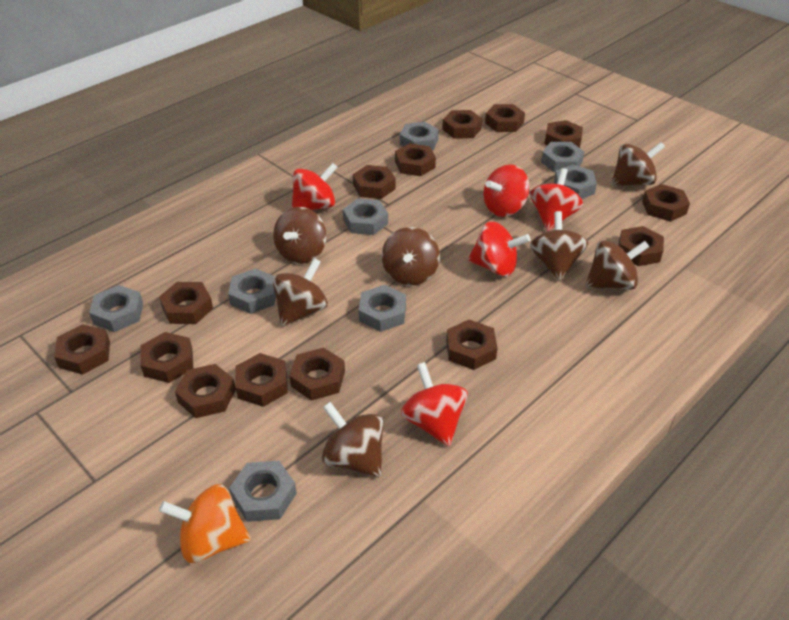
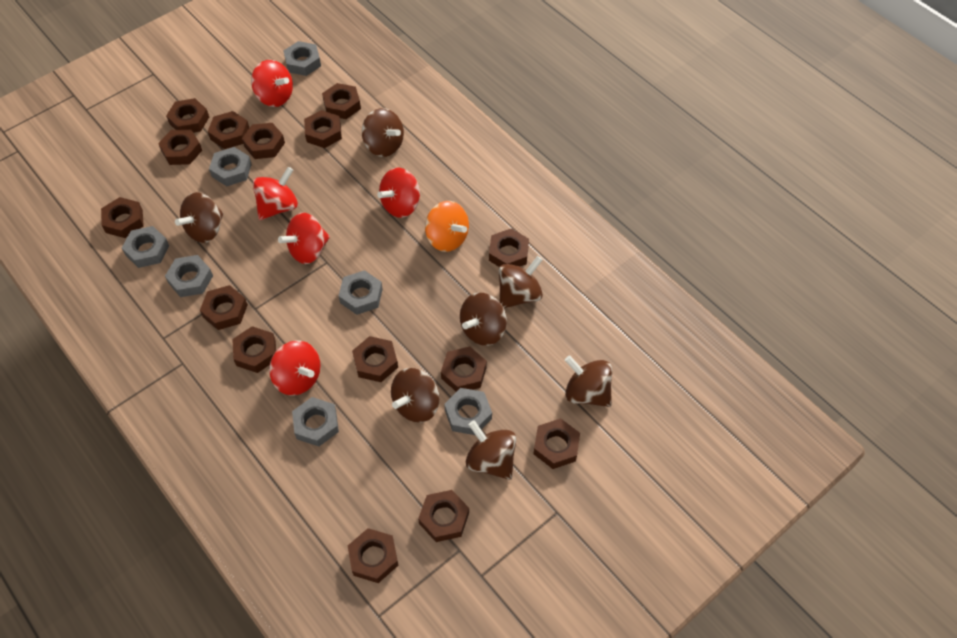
brown nut: 14 -> 15
grey nut: 8 -> 7

